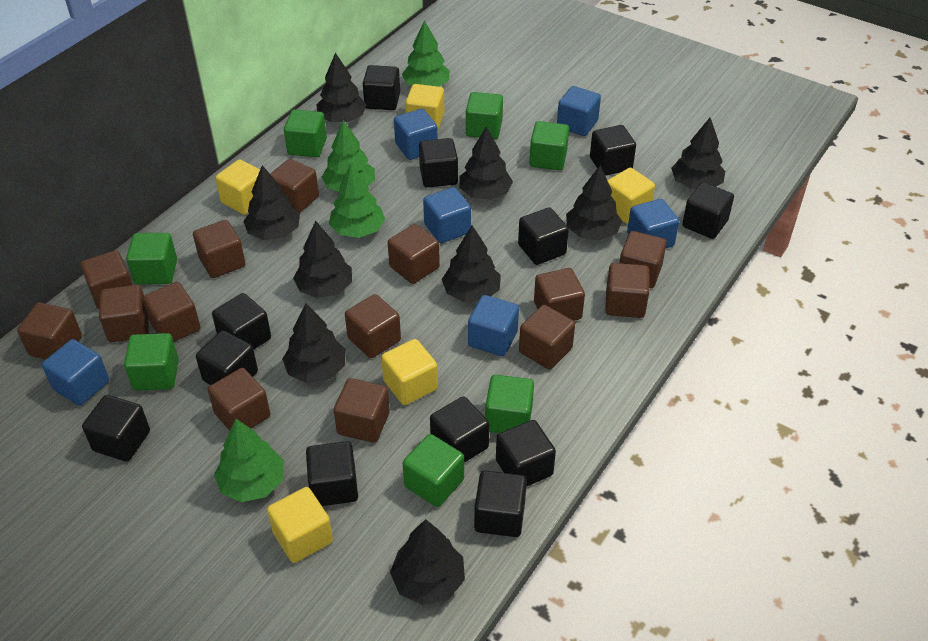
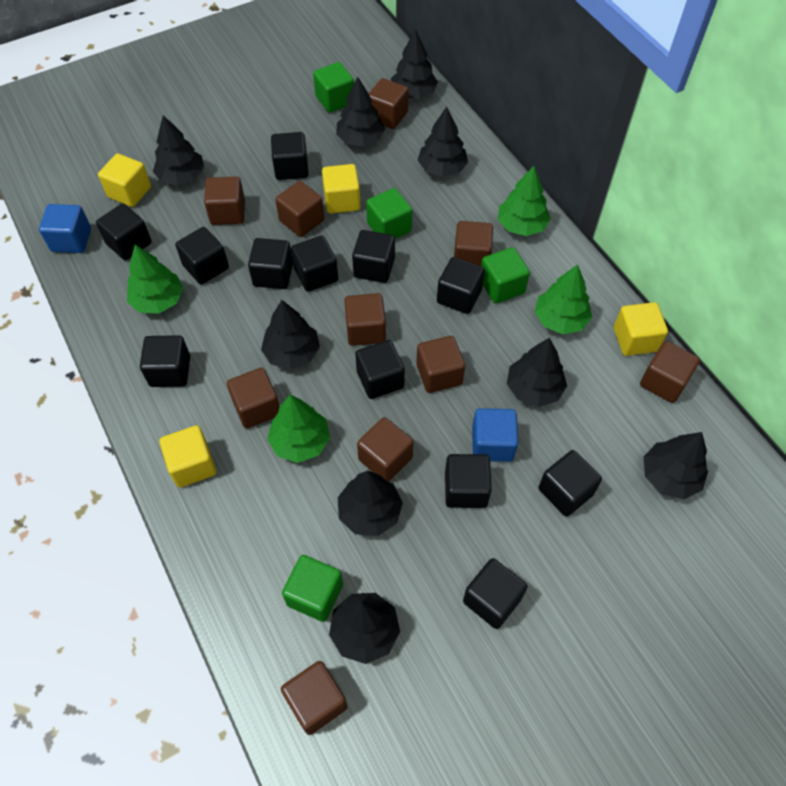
blue cube: 6 -> 2
brown cube: 14 -> 10
green cube: 7 -> 4
yellow cube: 5 -> 4

